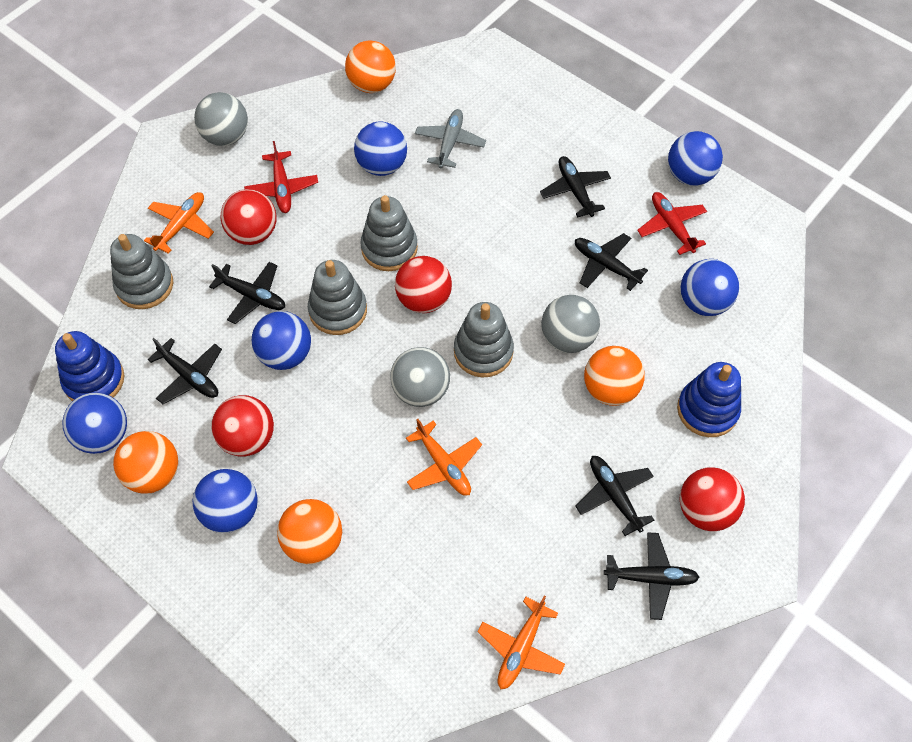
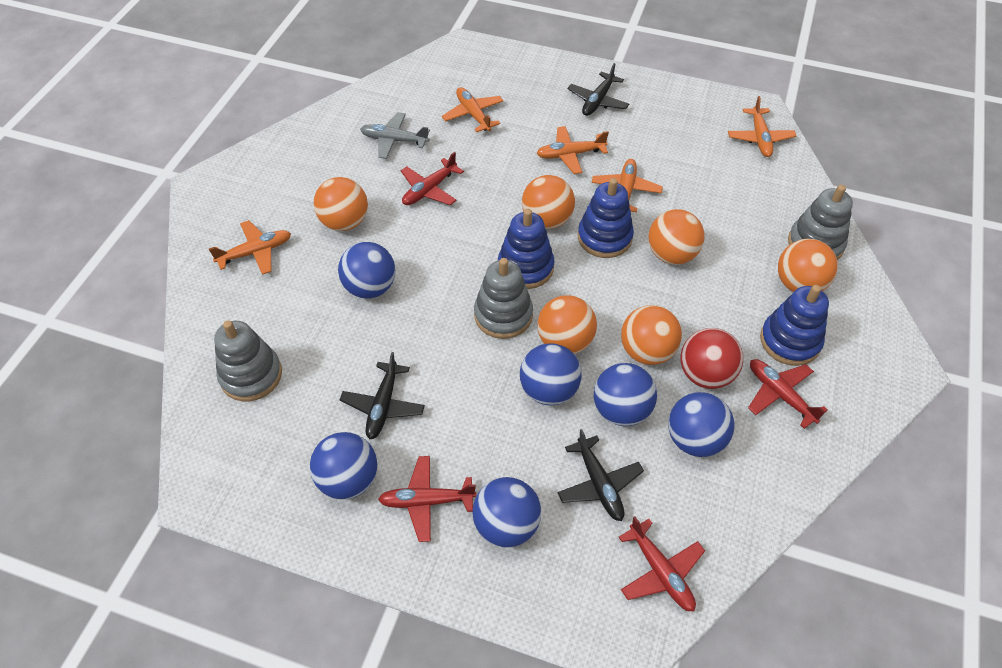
black plane: 6 -> 3
blue stacking toy: 2 -> 3
grey ball: 3 -> 0
grey stacking toy: 4 -> 3
orange ball: 4 -> 6
orange plane: 3 -> 5
red ball: 4 -> 1
red plane: 2 -> 4

